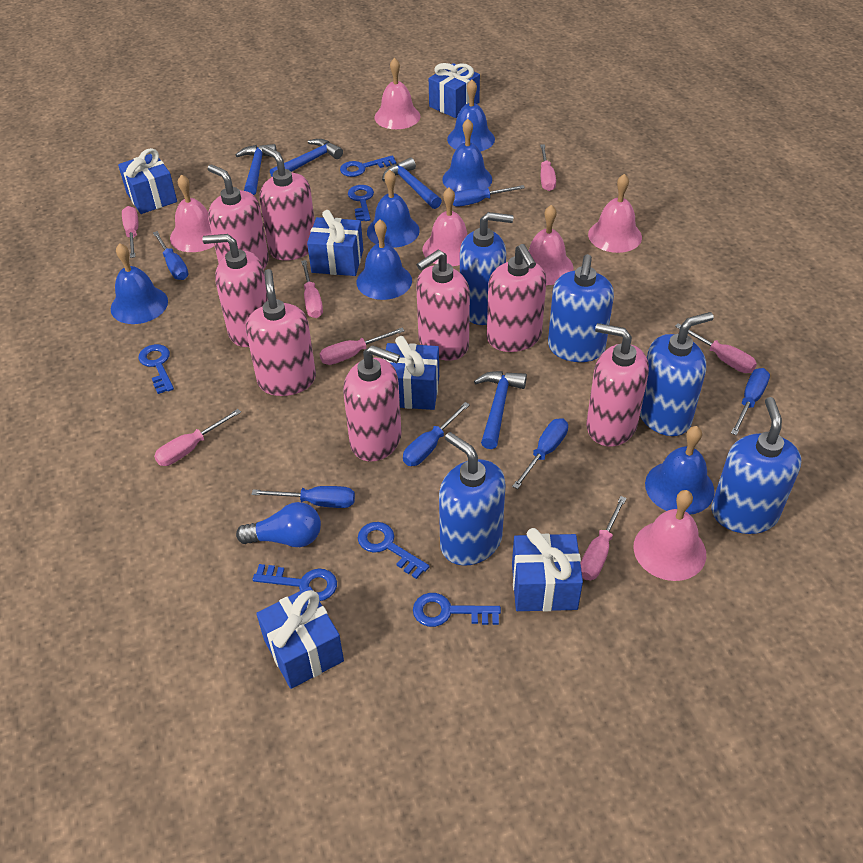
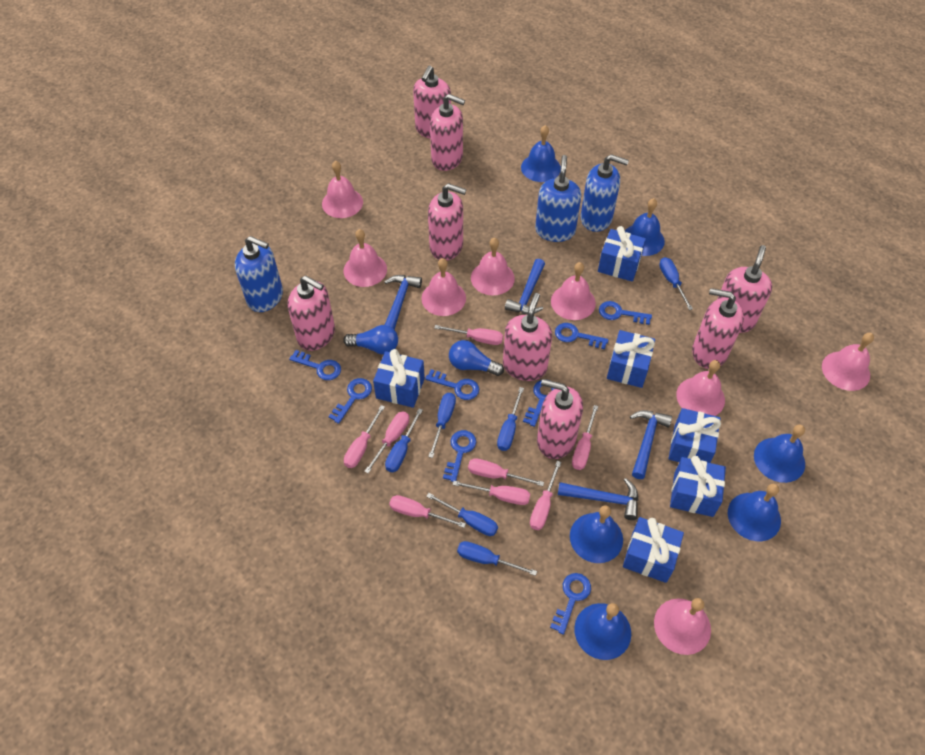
blue key: 6 -> 8
blue light bulb: 1 -> 2
blue soap dispenser: 5 -> 3
pink bell: 6 -> 8
pink screwdriver: 7 -> 8

